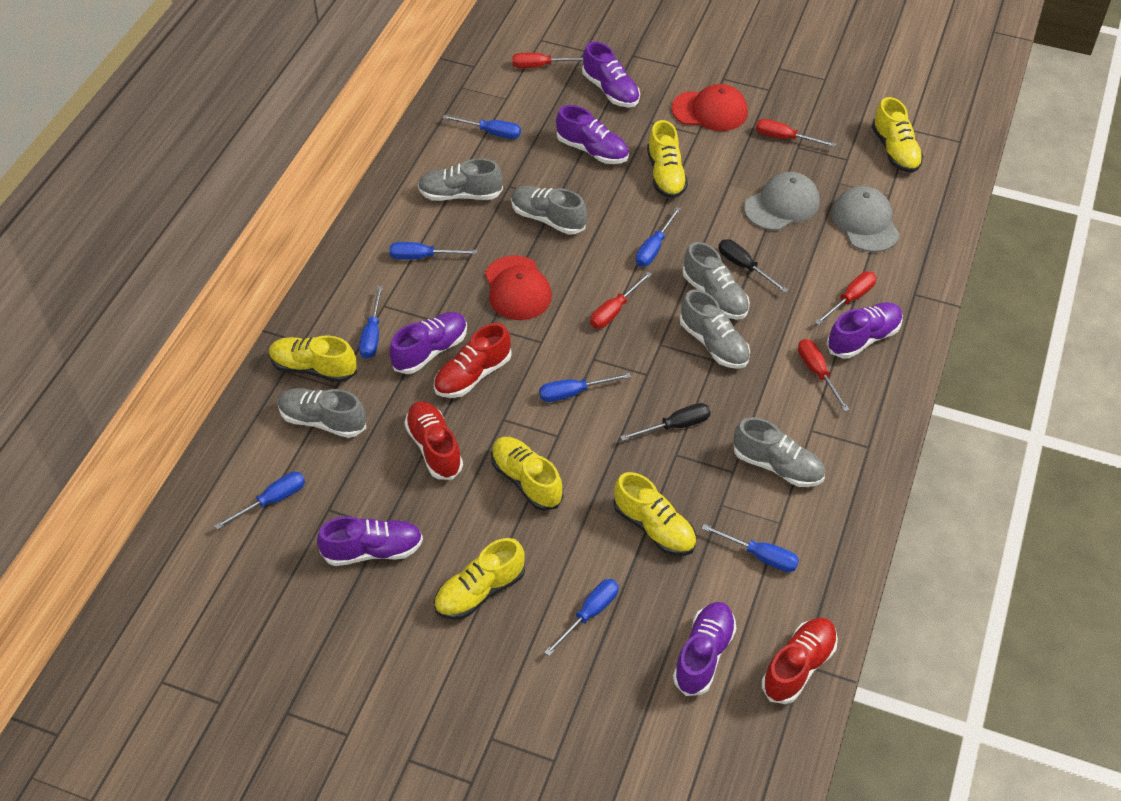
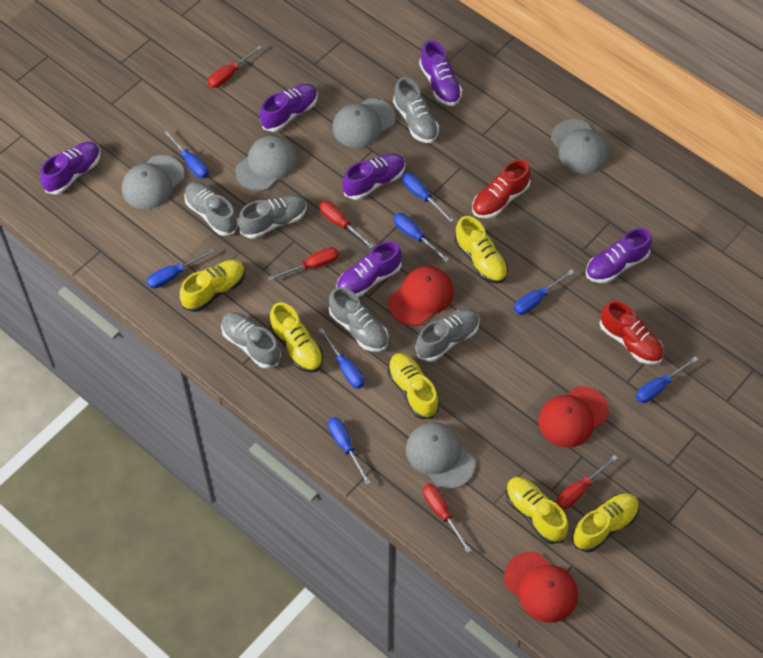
black screwdriver: 2 -> 0
grey cap: 2 -> 5
red cap: 2 -> 3
red shoe: 3 -> 2

